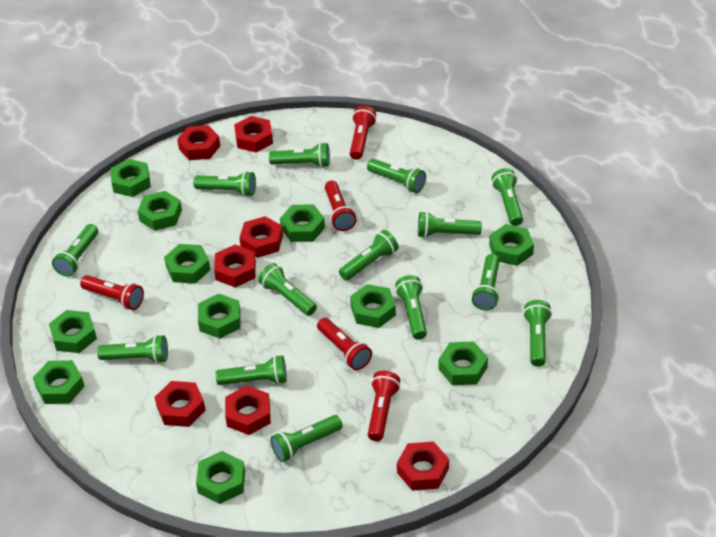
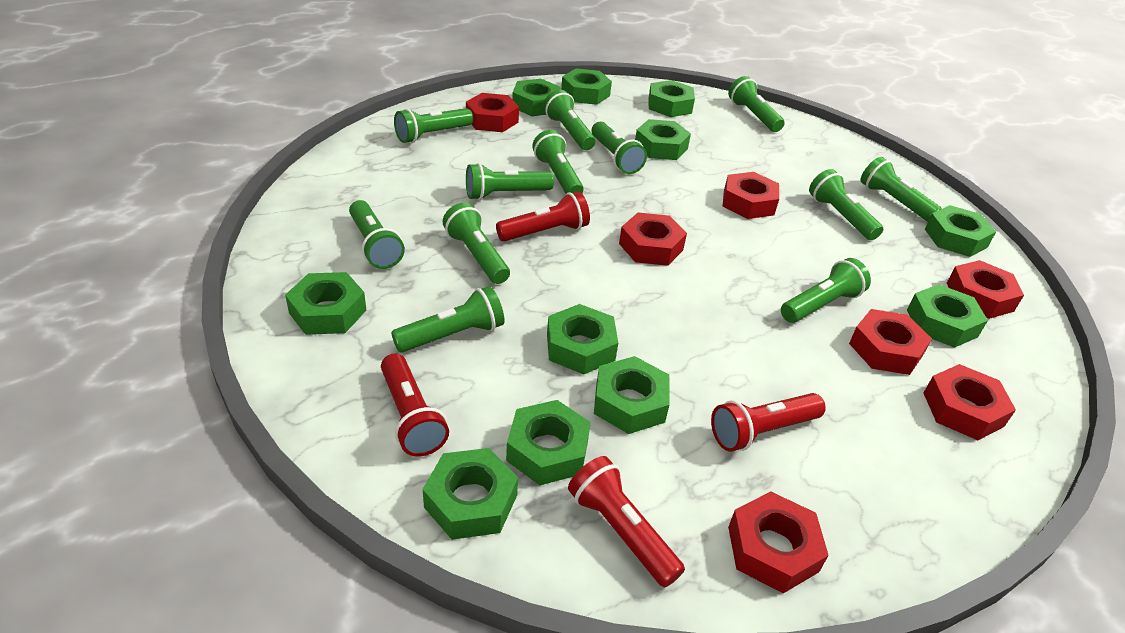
green flashlight: 14 -> 12
red flashlight: 5 -> 4

